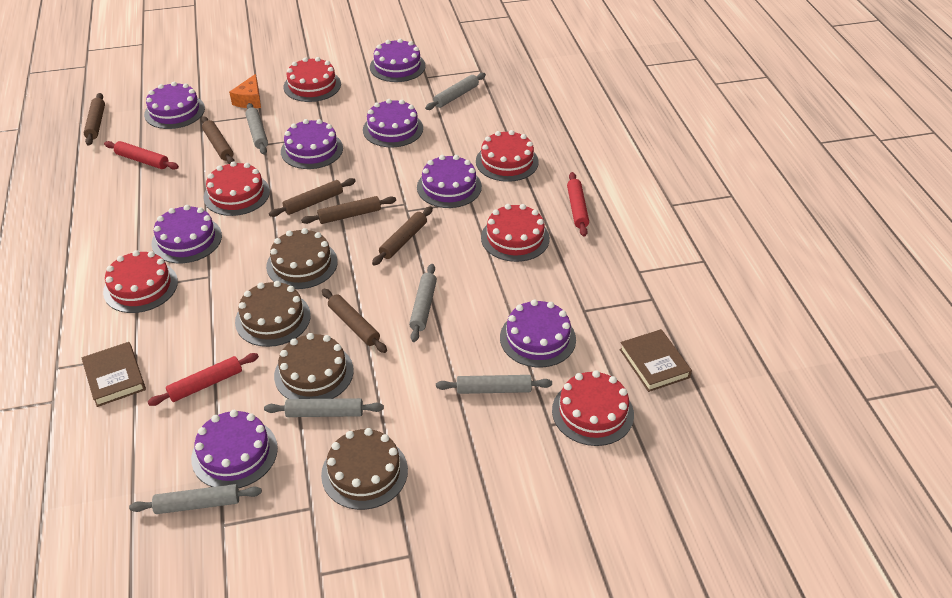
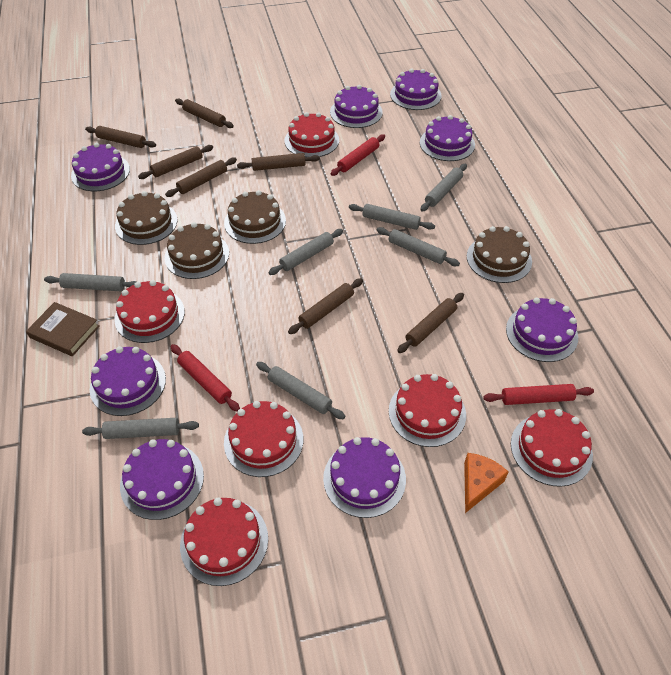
brown book: 2 -> 1
brown rolling pin: 6 -> 7
grey rolling pin: 6 -> 7

